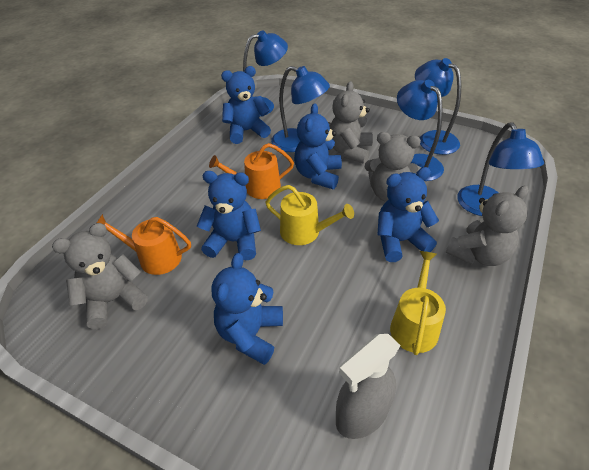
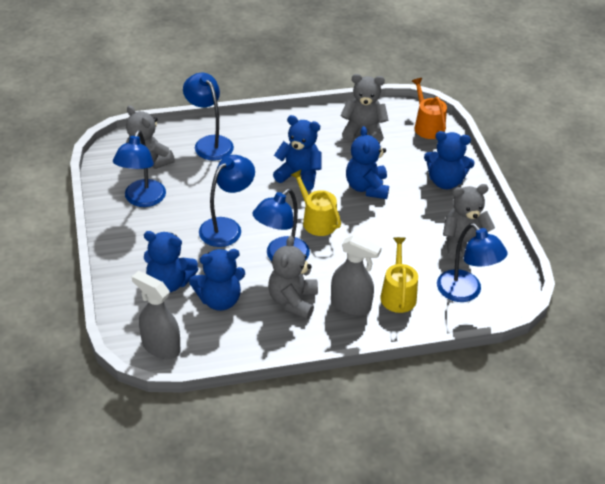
grey spray bottle: 1 -> 2
orange watering can: 2 -> 1

